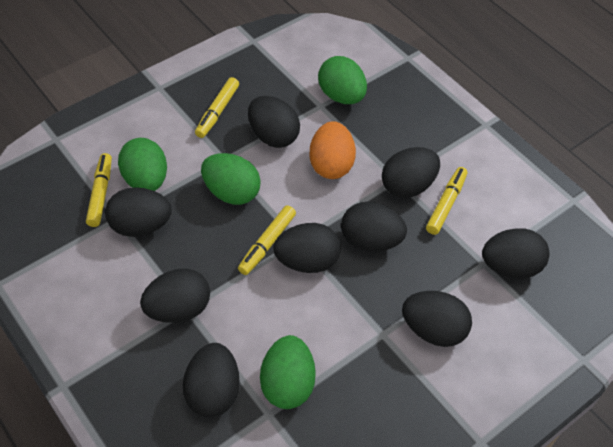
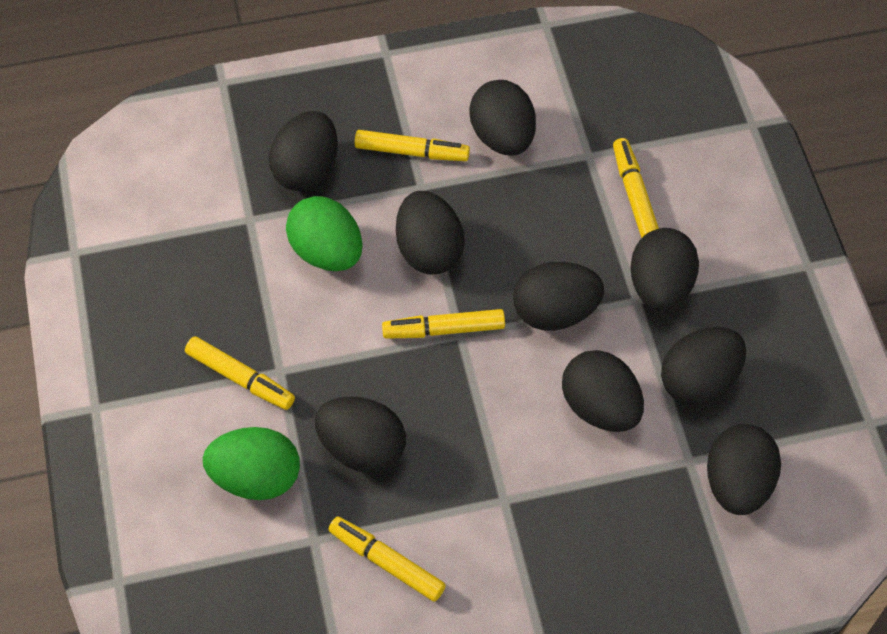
green egg: 4 -> 2
orange egg: 1 -> 0
yellow marker: 4 -> 5

